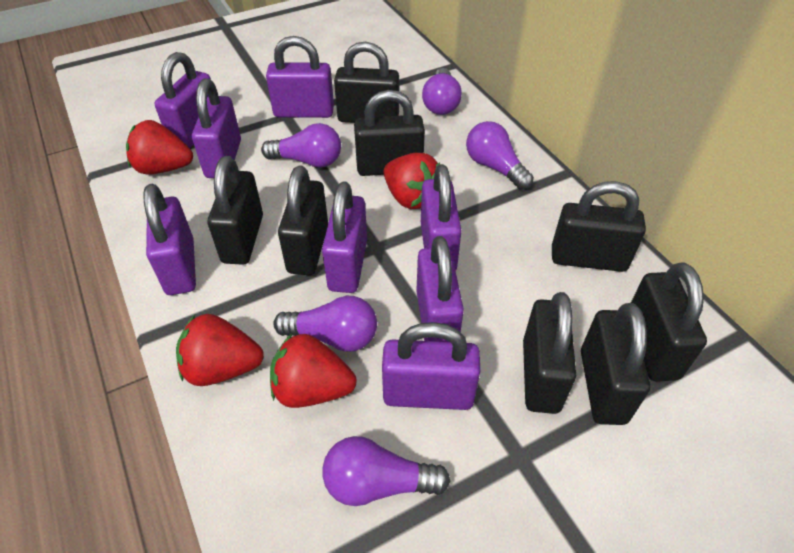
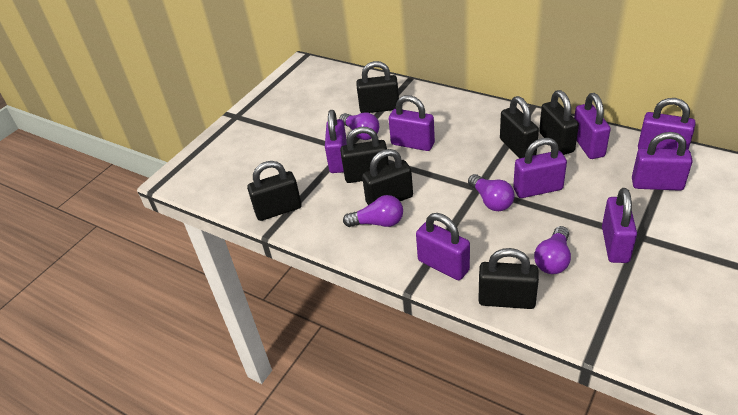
black padlock: 8 -> 7
purple light bulb: 5 -> 4
red strawberry: 4 -> 0

